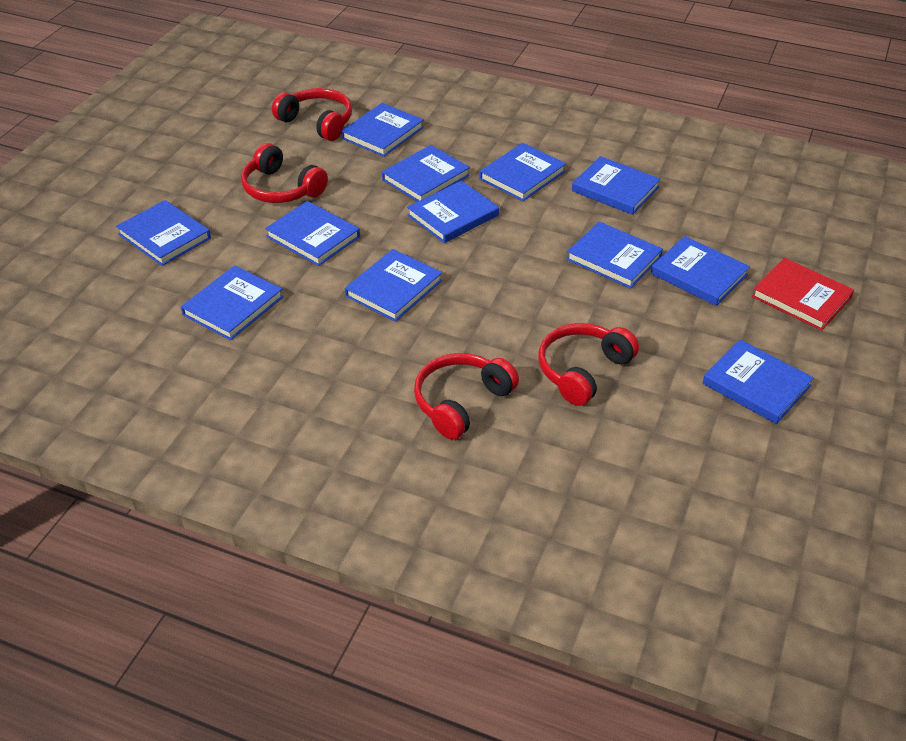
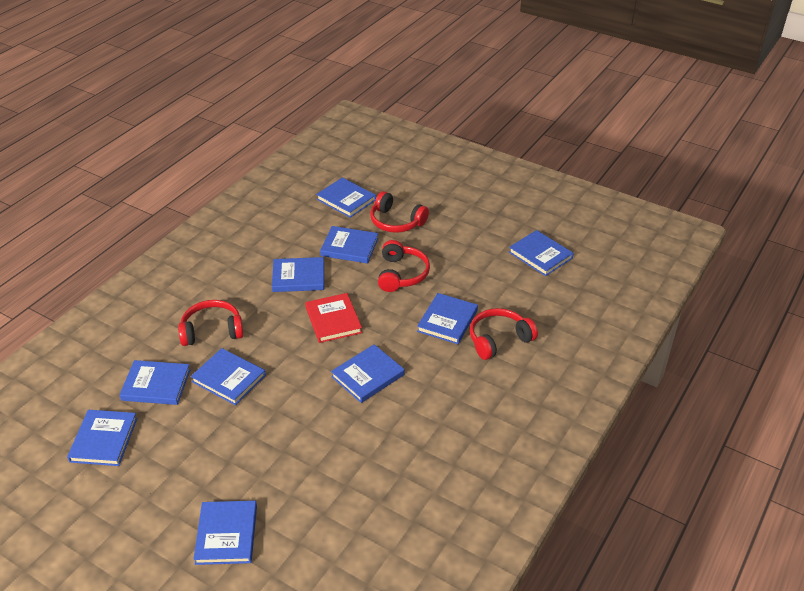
blue book: 12 -> 10

